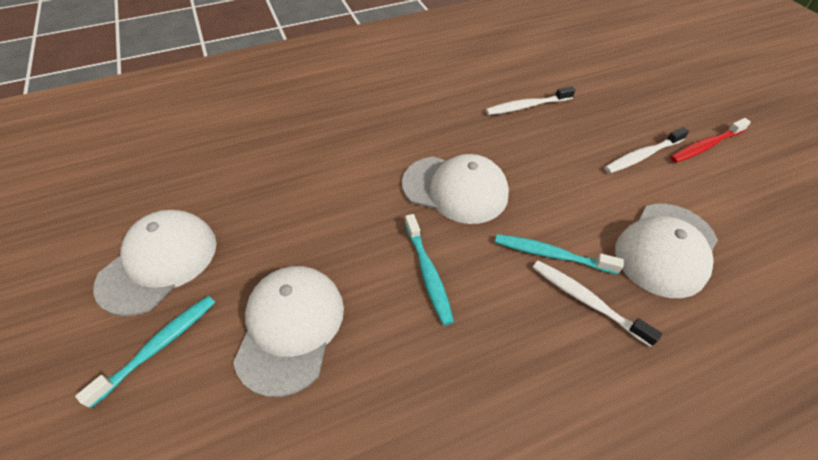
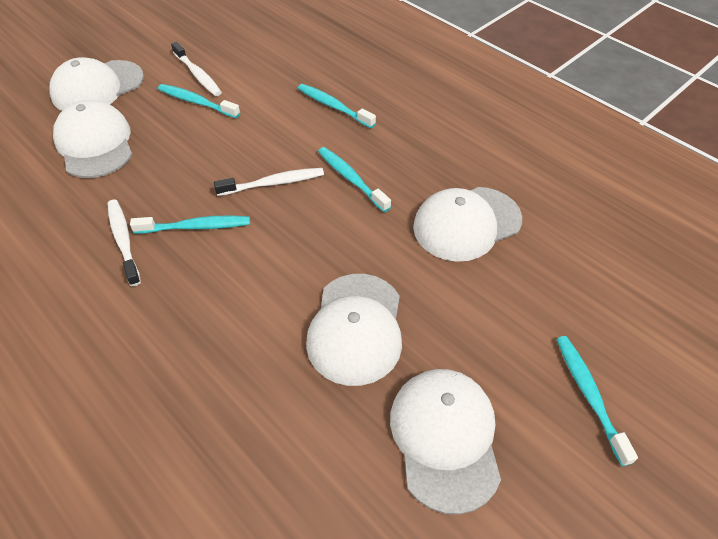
red toothbrush: 1 -> 0
turquoise toothbrush: 3 -> 5
white cap: 4 -> 5

